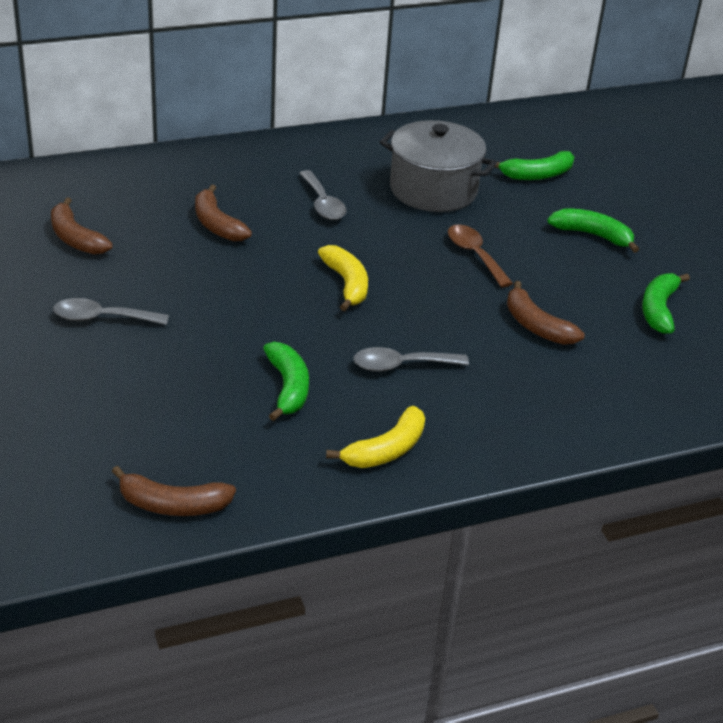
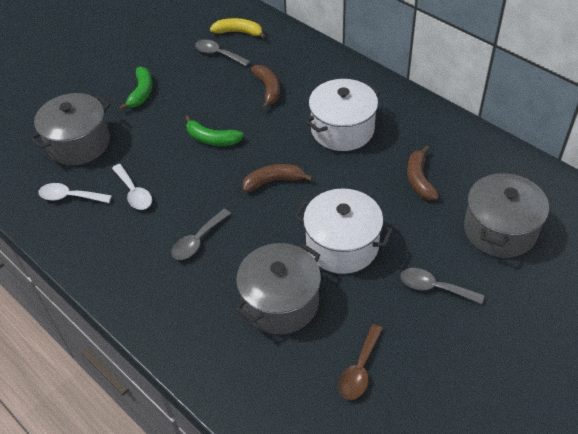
brown banana: 4 -> 3
green banana: 4 -> 2
grey pot: 1 -> 3
white pot: 0 -> 2
white spoon: 0 -> 2
yellow banana: 2 -> 1

